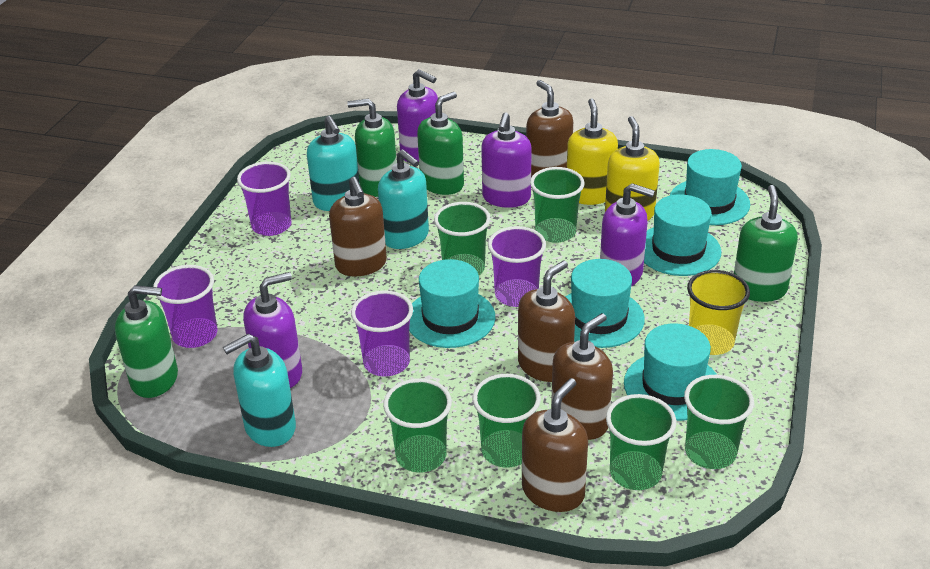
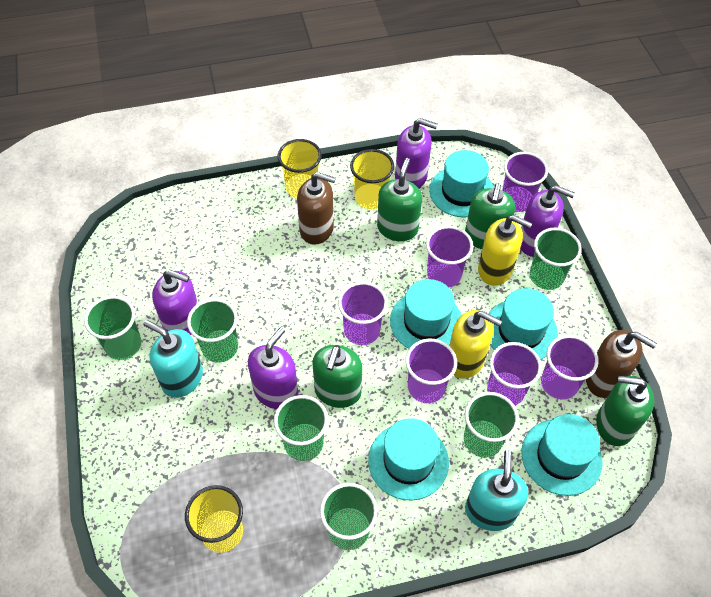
brown soap dispenser: 5 -> 2
purple cup: 4 -> 6
turquoise soap dispenser: 3 -> 2
yellow cup: 1 -> 3

